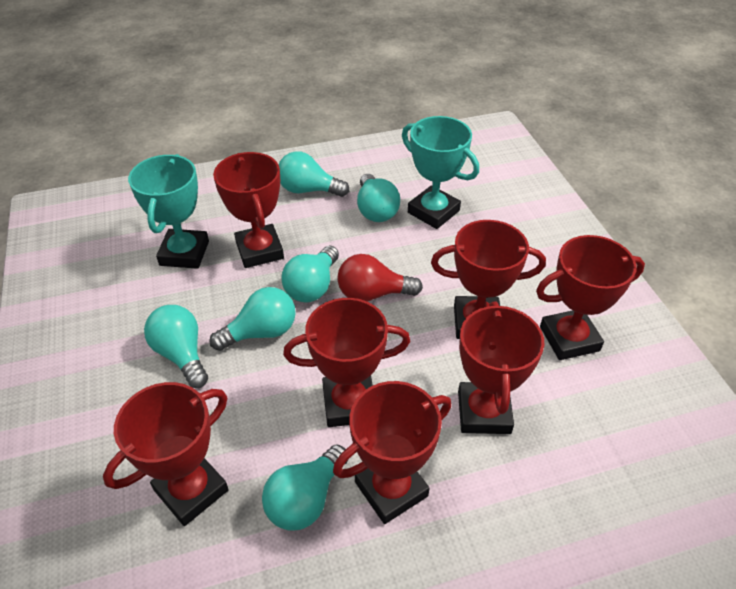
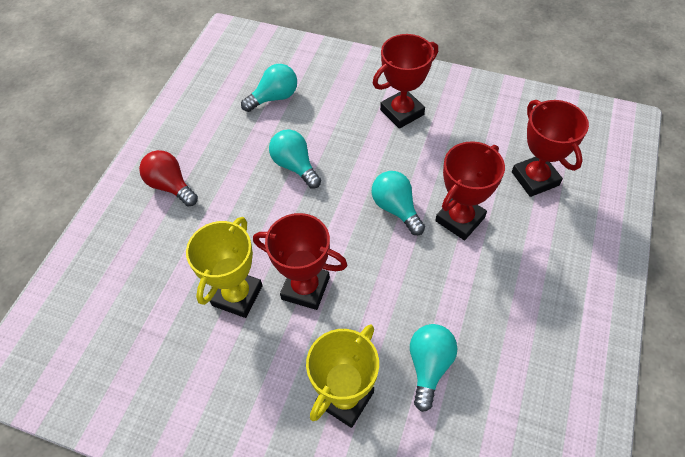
red trophy: 7 -> 4
turquoise light bulb: 6 -> 4
turquoise trophy: 2 -> 0
yellow trophy: 0 -> 2

